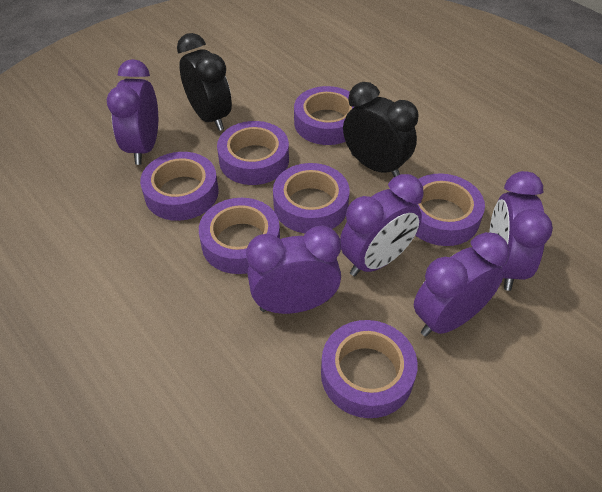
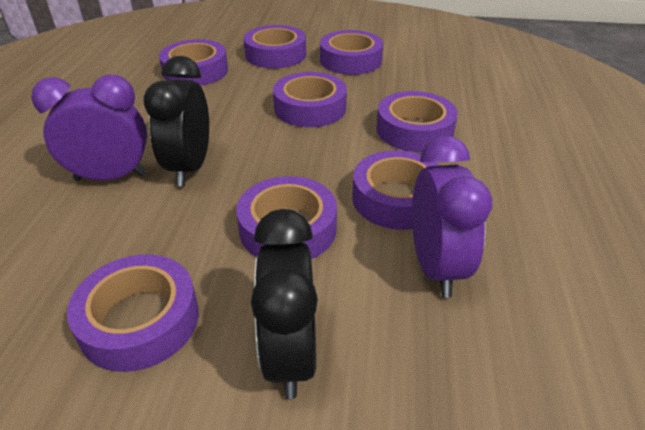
purple clock: 5 -> 2
purple tape: 7 -> 8

